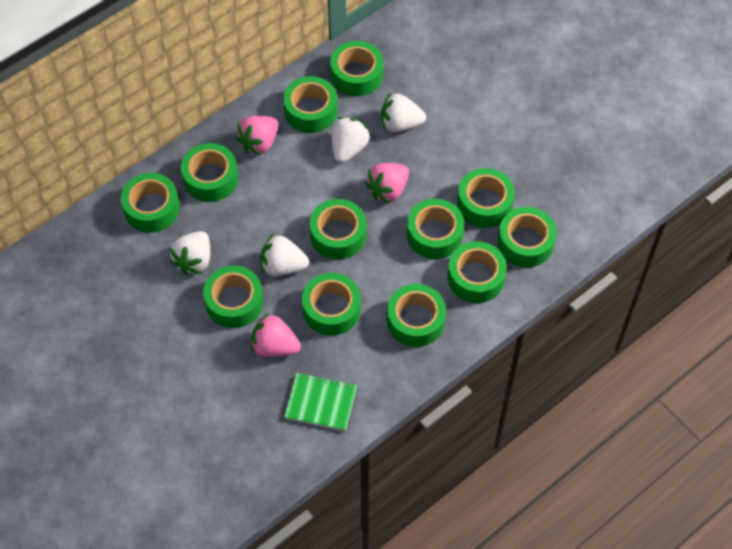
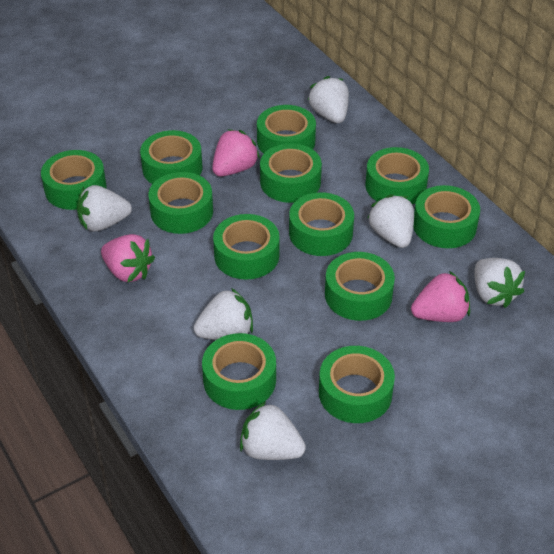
green notebook: 1 -> 0
white strawberry: 4 -> 6

